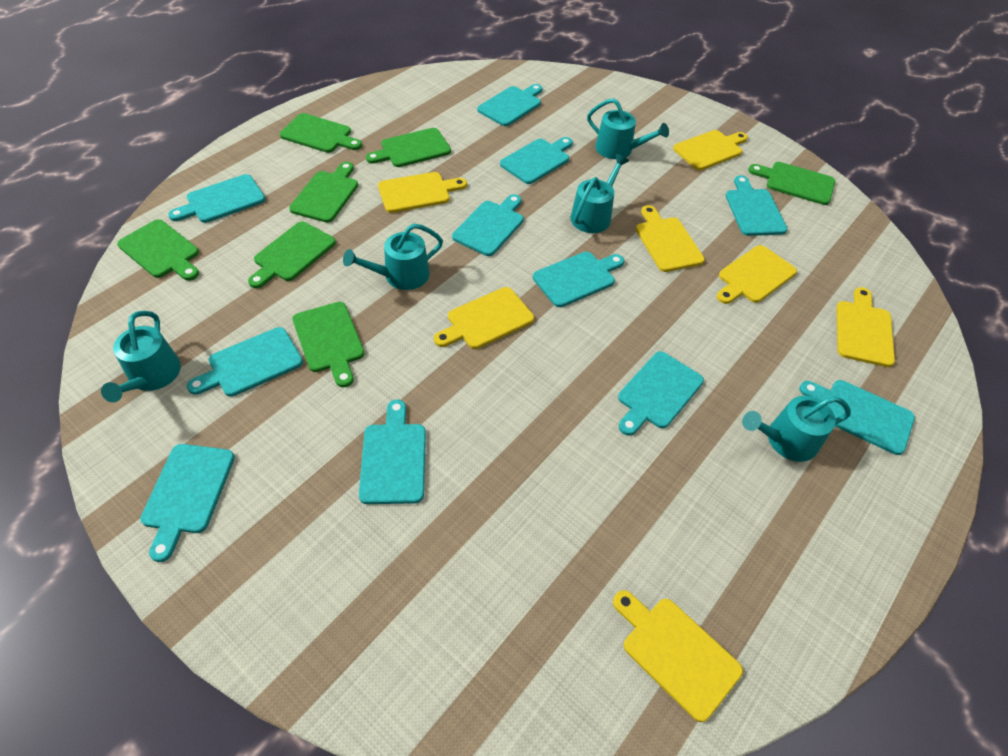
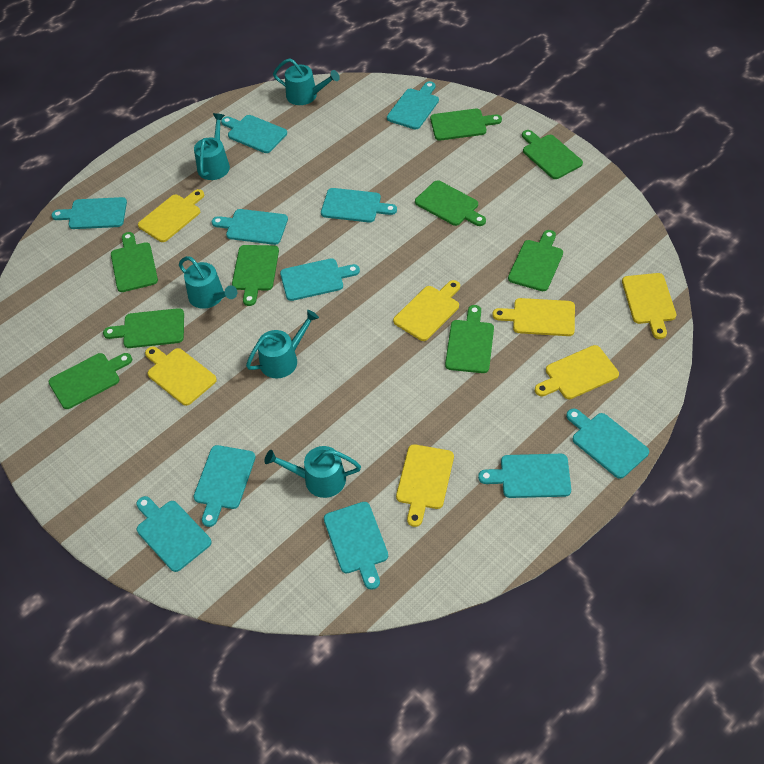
green cutting board: 7 -> 9

